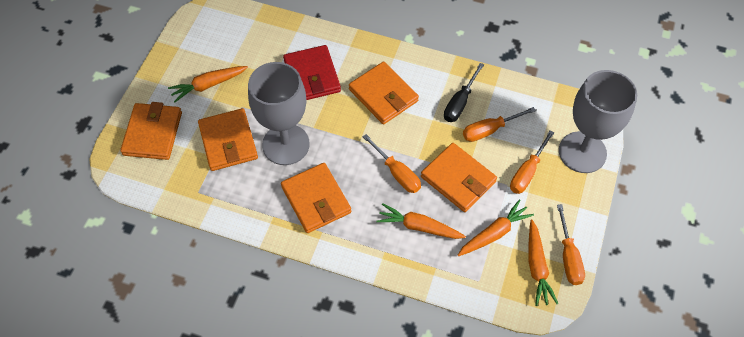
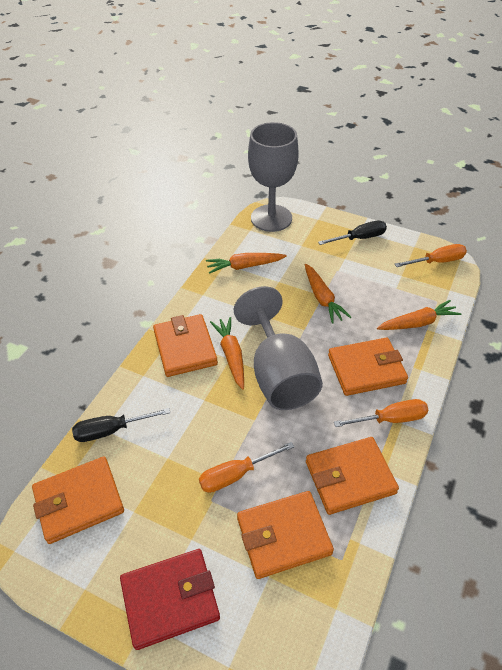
black screwdriver: 1 -> 2
orange screwdriver: 4 -> 3

